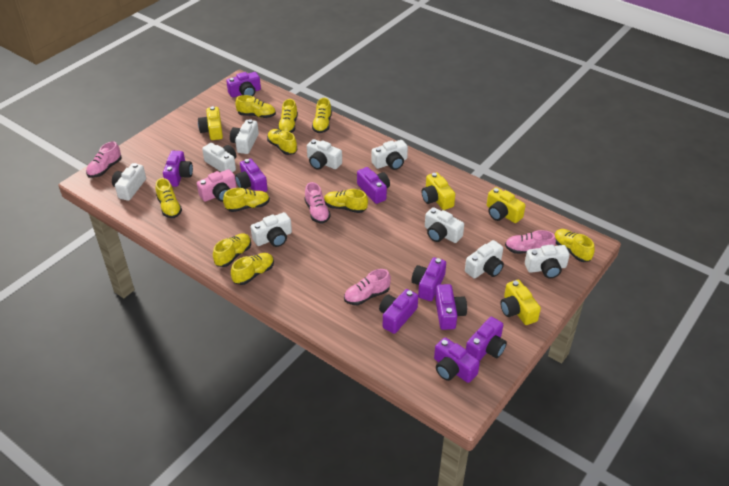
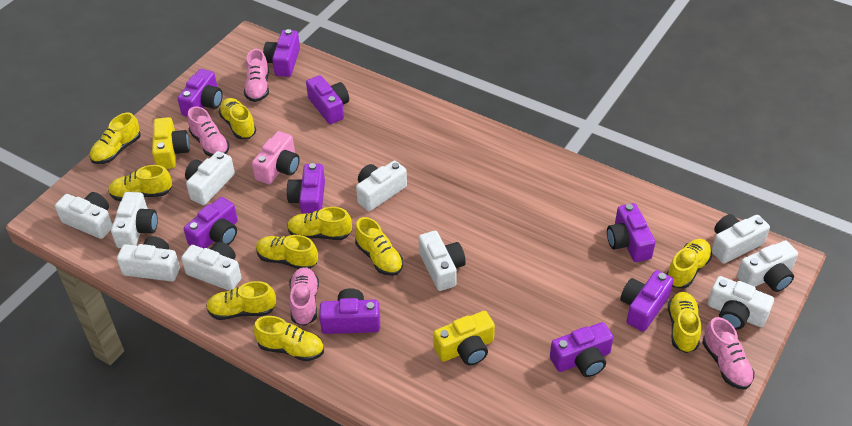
white camera: 9 -> 10
yellow camera: 4 -> 2

